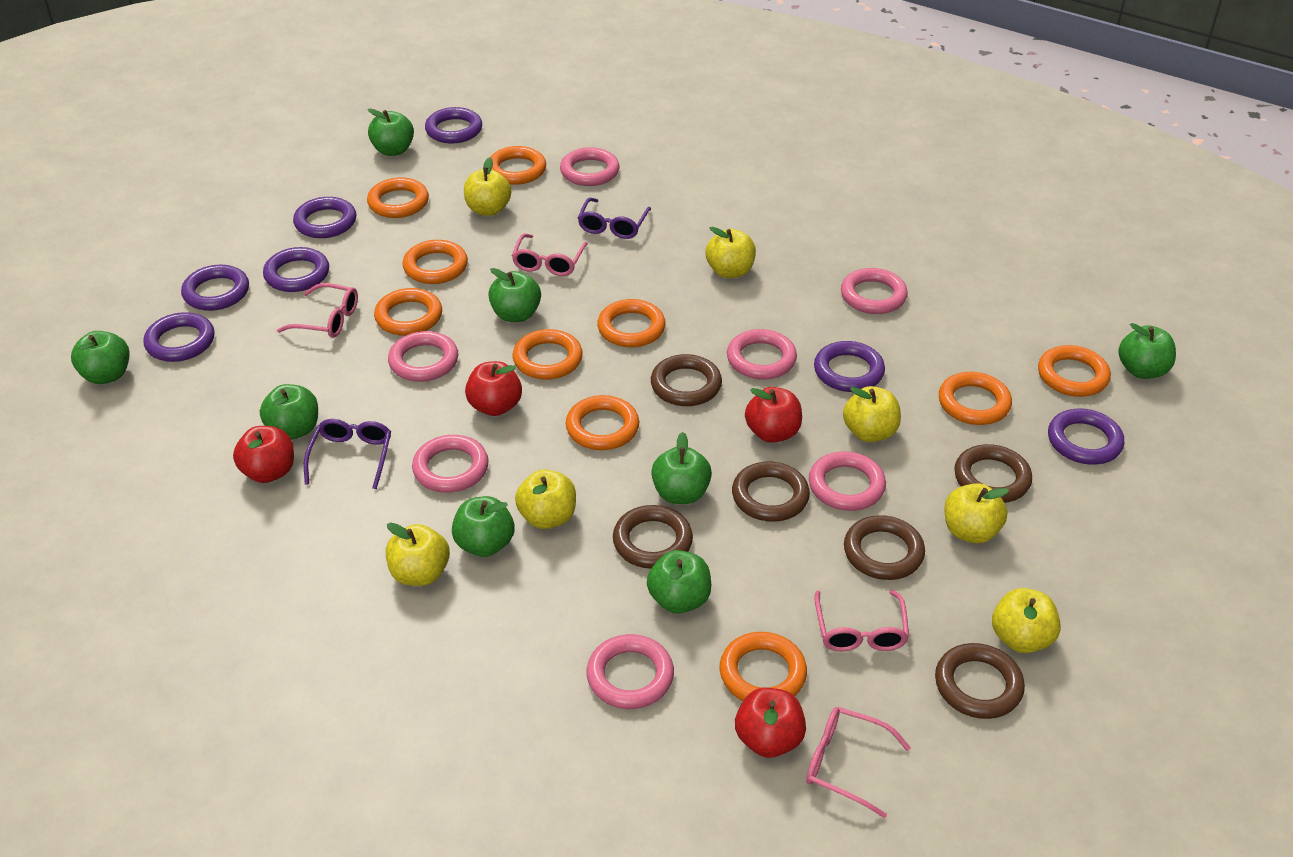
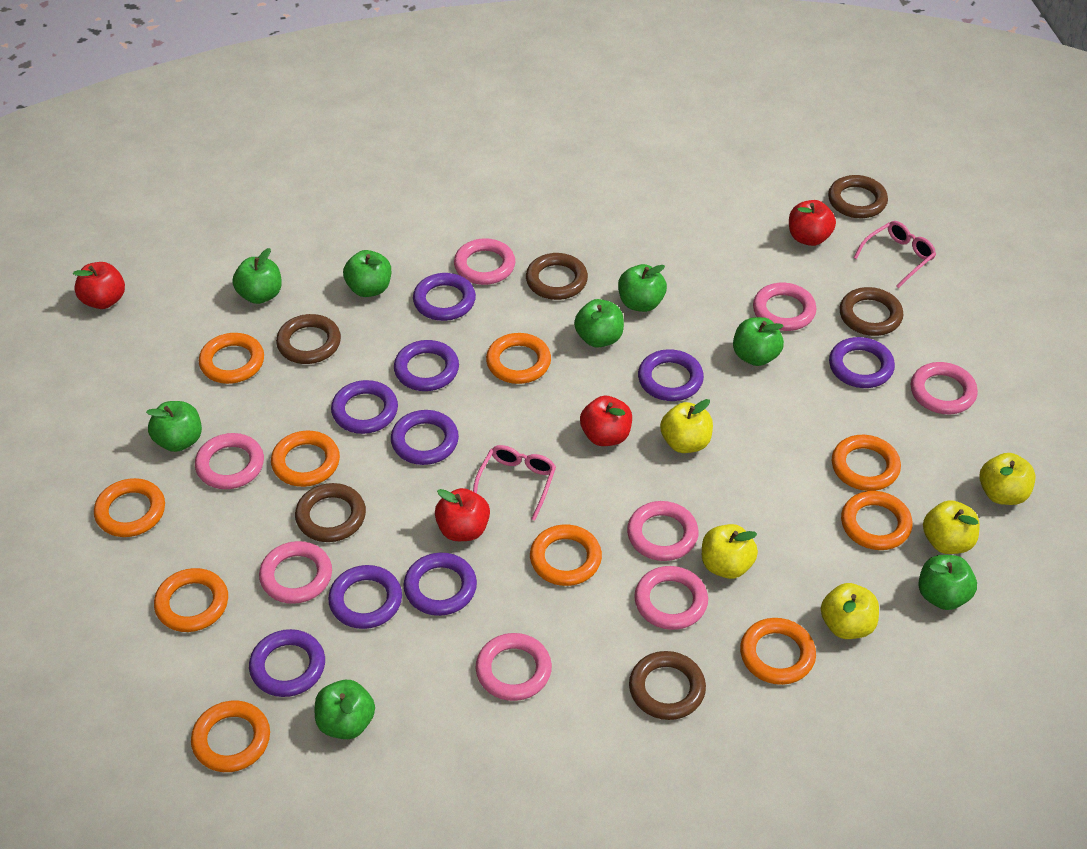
pink glasses: 4 -> 2
pink ring: 7 -> 8
purple glasses: 2 -> 0
purple ring: 7 -> 9
yellow apple: 7 -> 5

